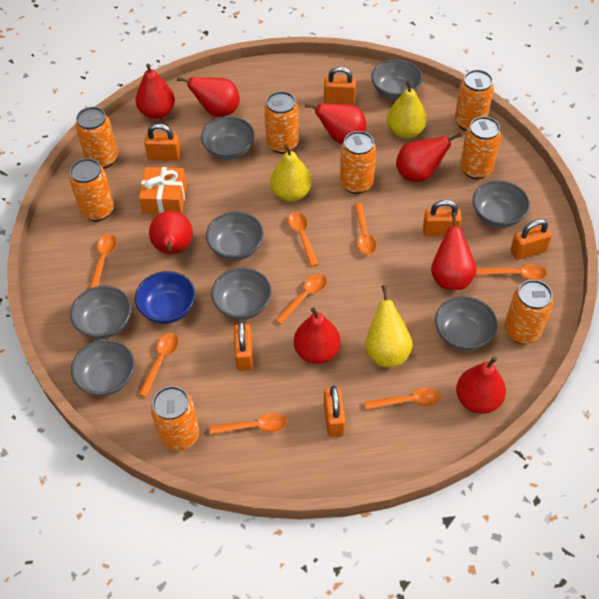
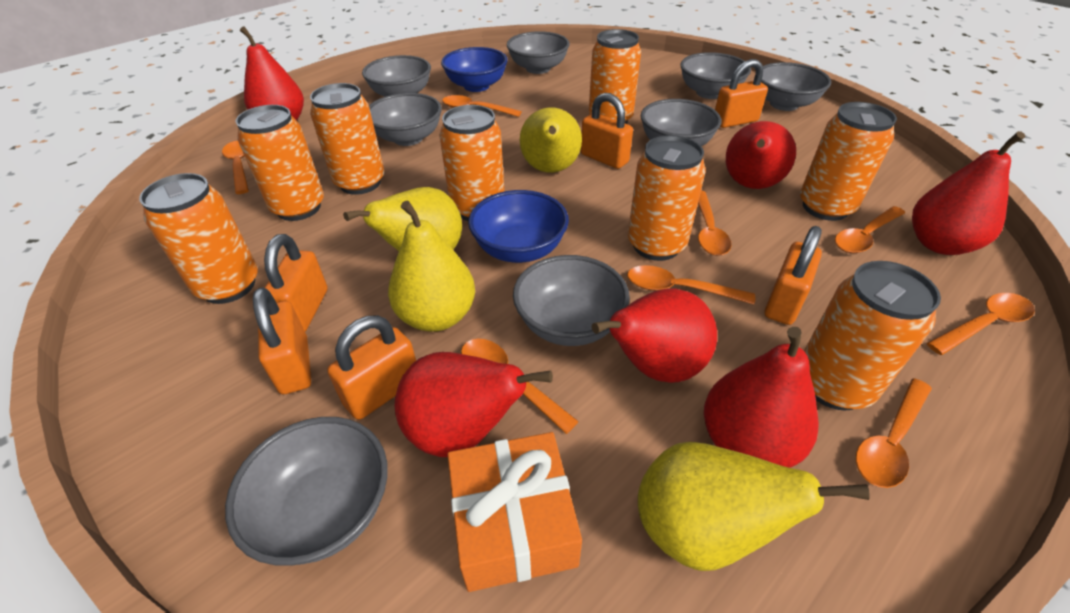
blue bowl: 1 -> 2
red pear: 8 -> 6
yellow pear: 3 -> 4

